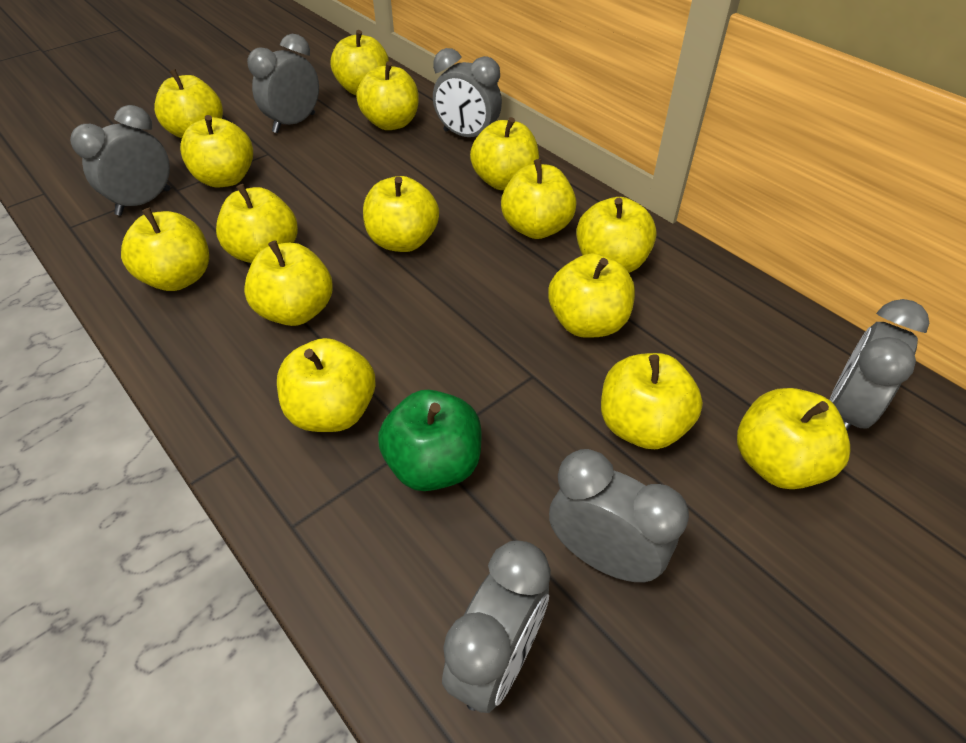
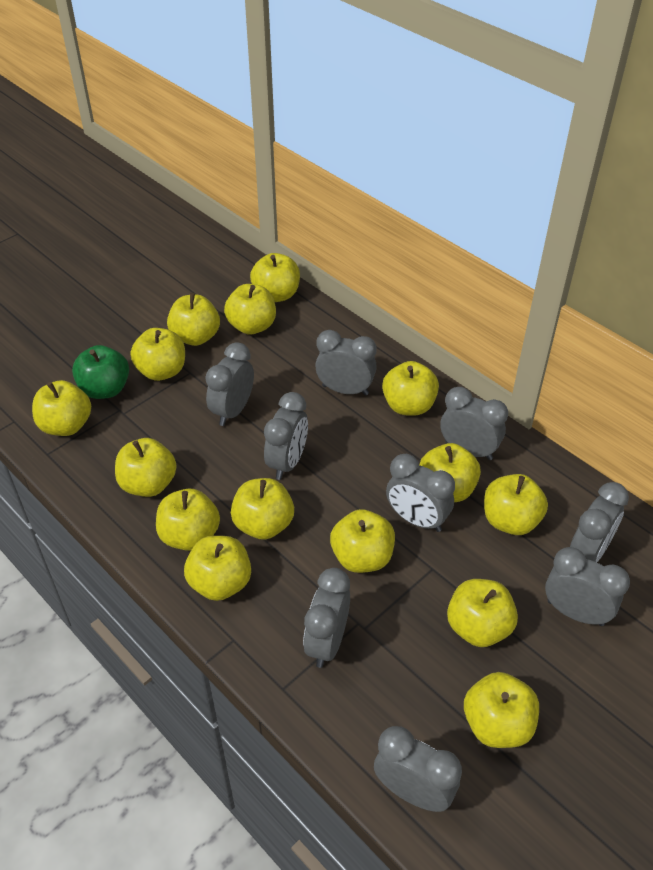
grey clock: 6 -> 9

